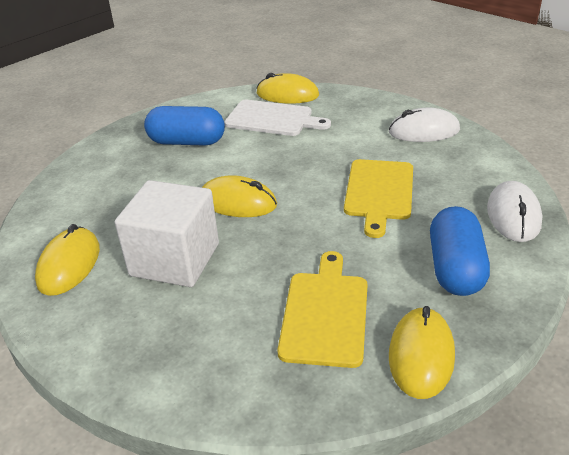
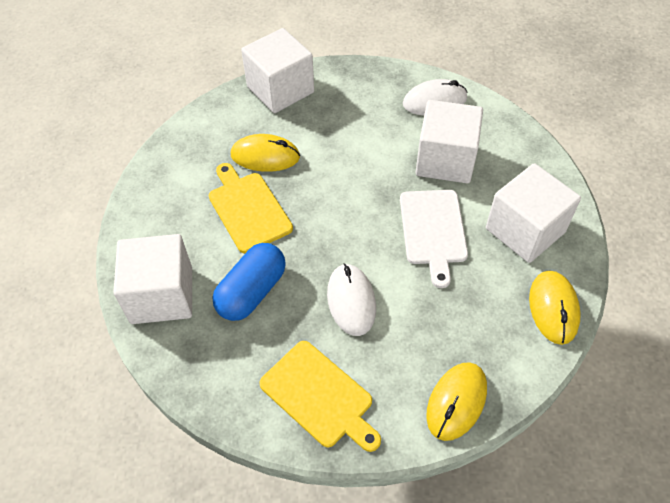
blue capsule: 2 -> 1
white cube: 1 -> 4
yellow mouse: 4 -> 3

